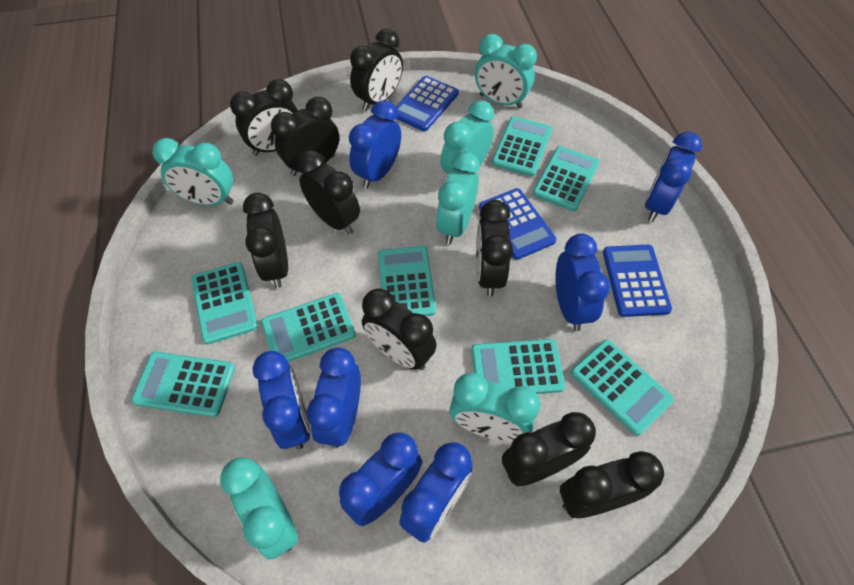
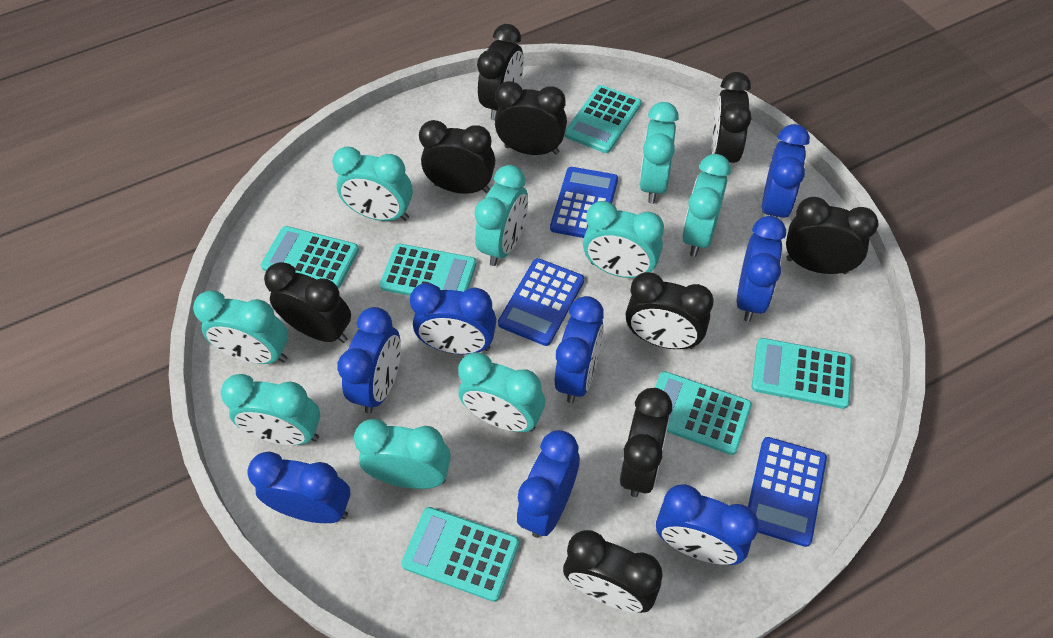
blue clock: 7 -> 8
turquoise calculator: 8 -> 6
turquoise clock: 6 -> 9

